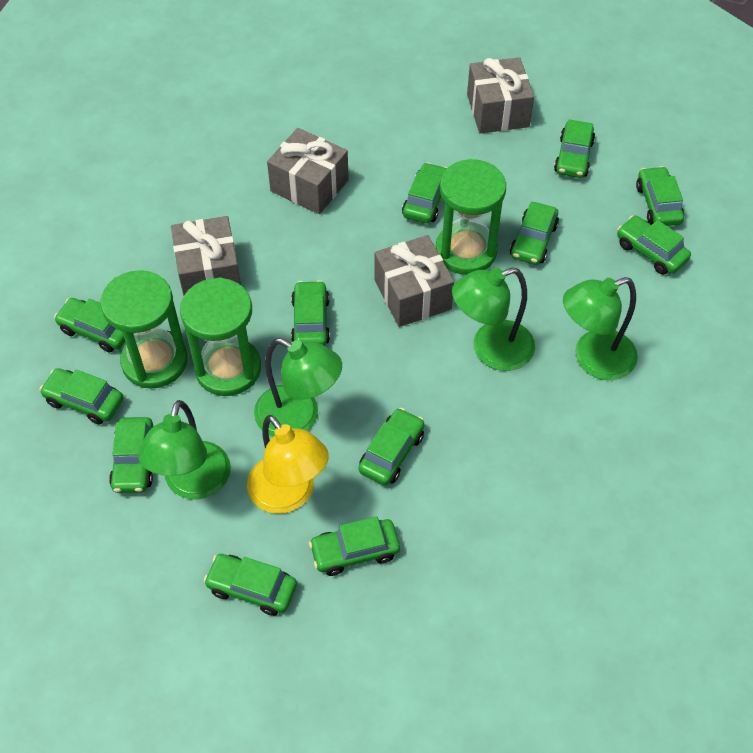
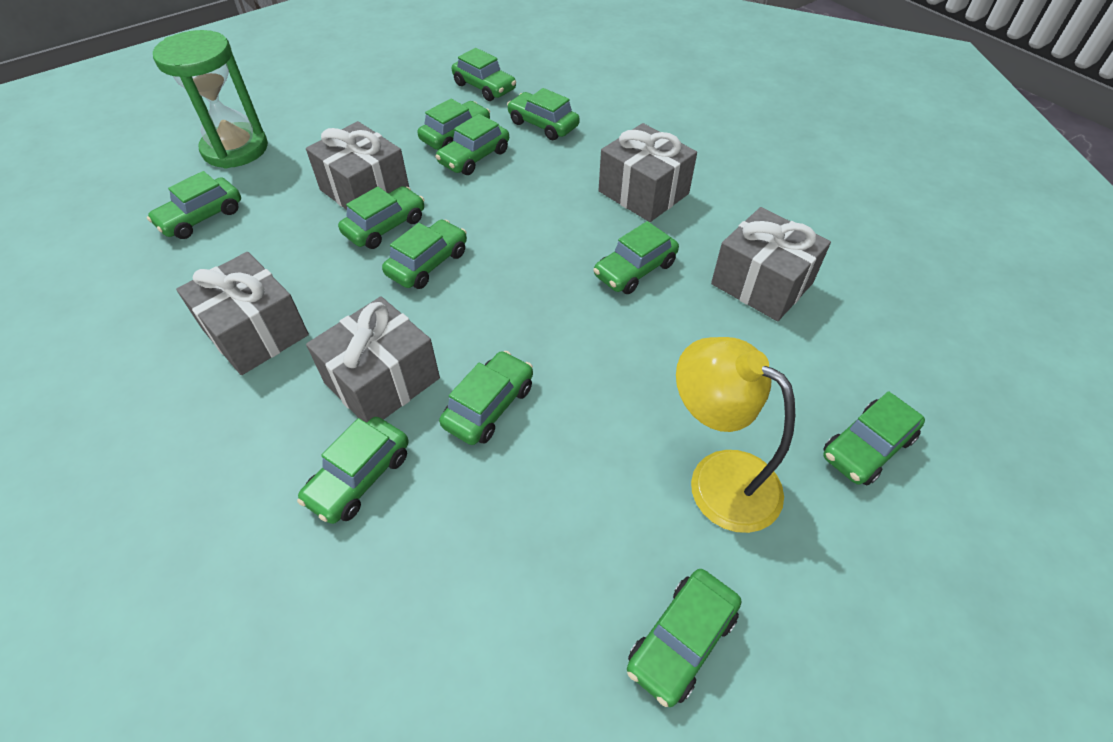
green hourglass: 3 -> 1
green lamp: 4 -> 0
grey gift: 4 -> 5

